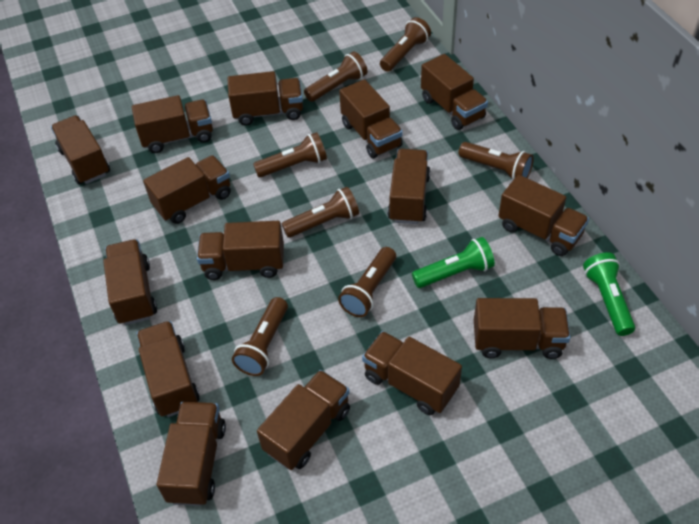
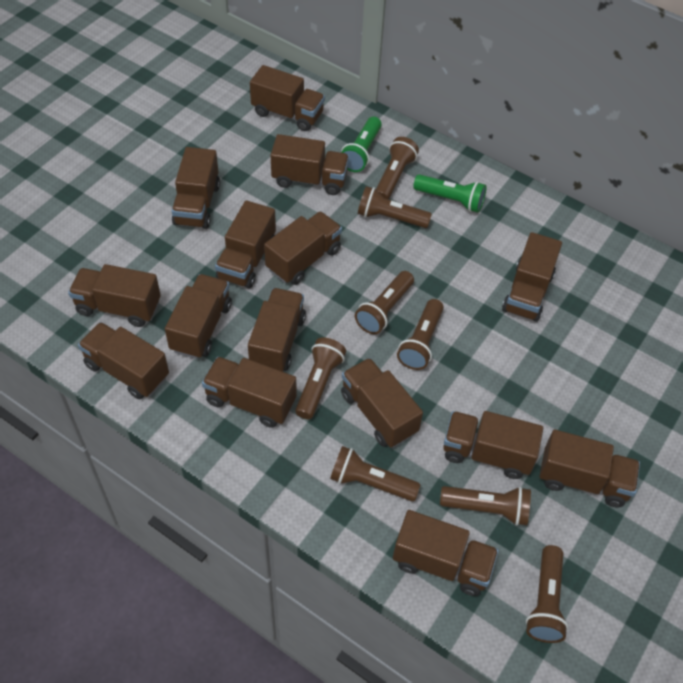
brown flashlight: 7 -> 8

